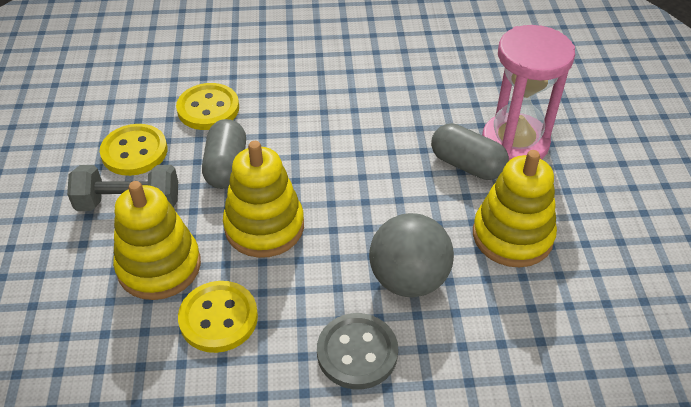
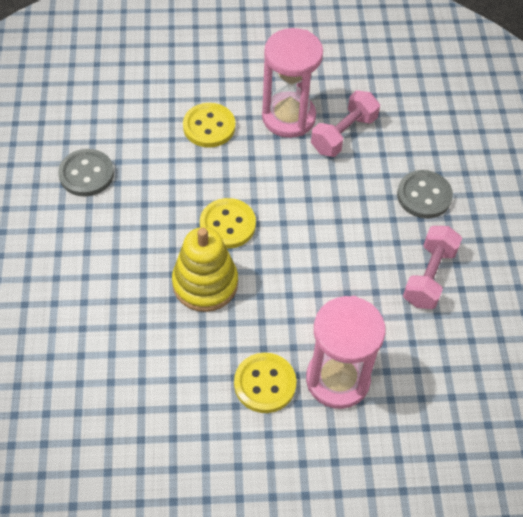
grey ball: 1 -> 0
grey button: 1 -> 2
grey capsule: 2 -> 0
grey dumbbell: 1 -> 0
pink dumbbell: 0 -> 2
pink hourglass: 1 -> 2
yellow stacking toy: 3 -> 1

